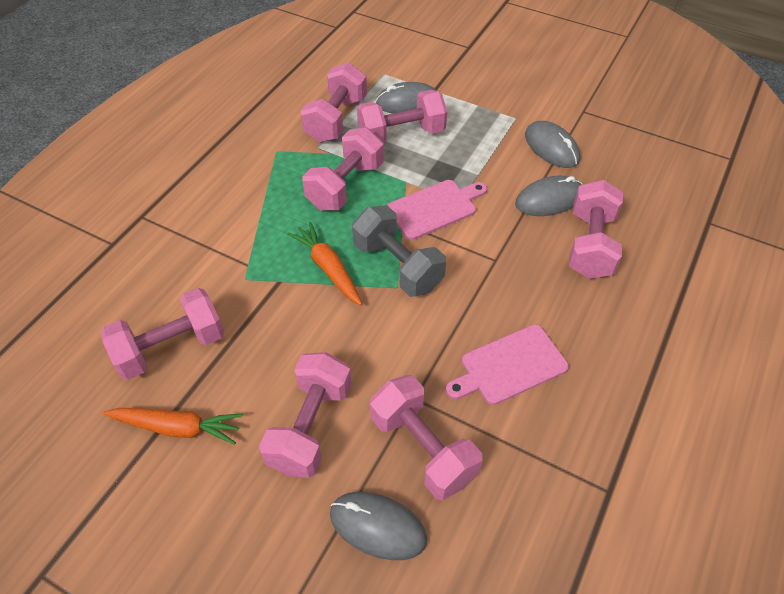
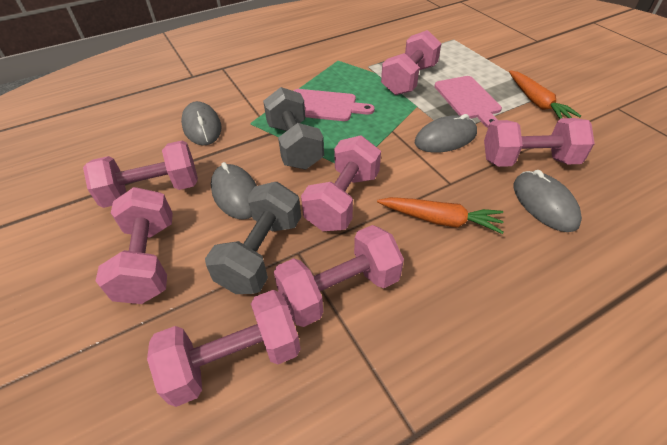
grey dumbbell: 1 -> 2

